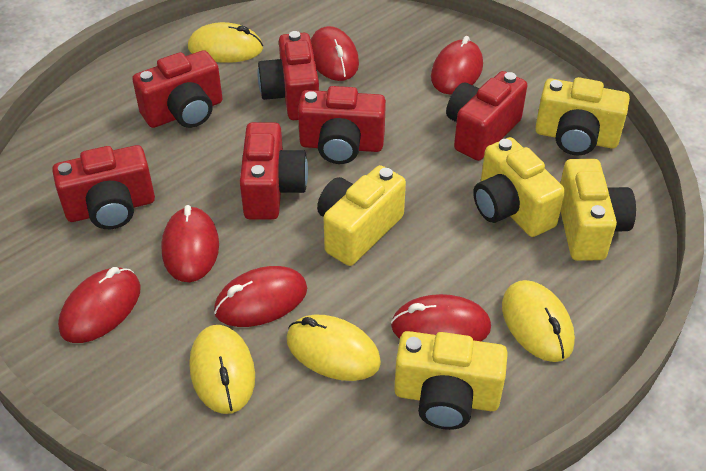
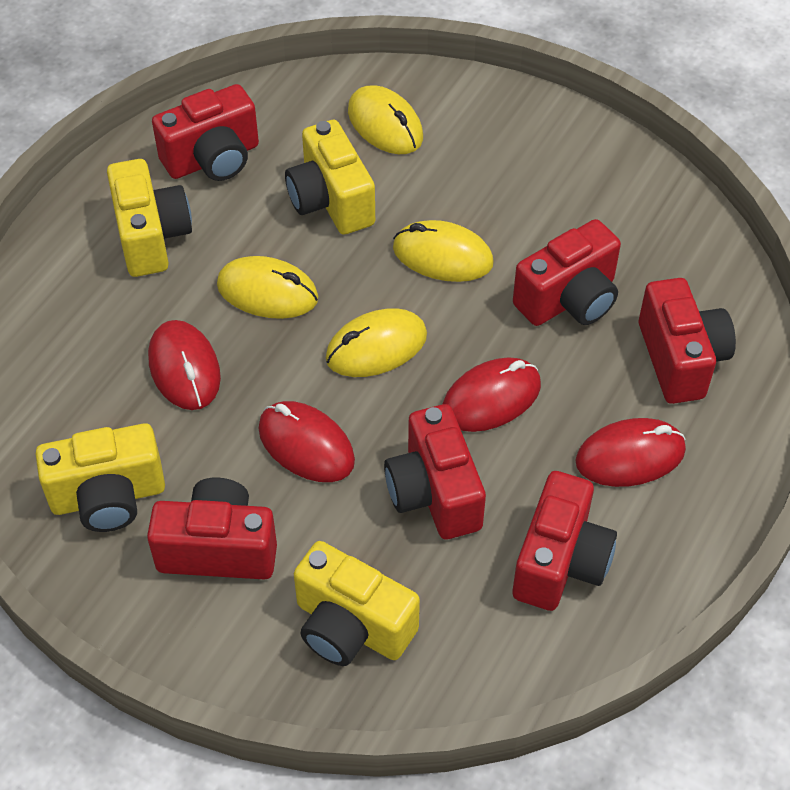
red mouse: 6 -> 4
yellow camera: 5 -> 4

